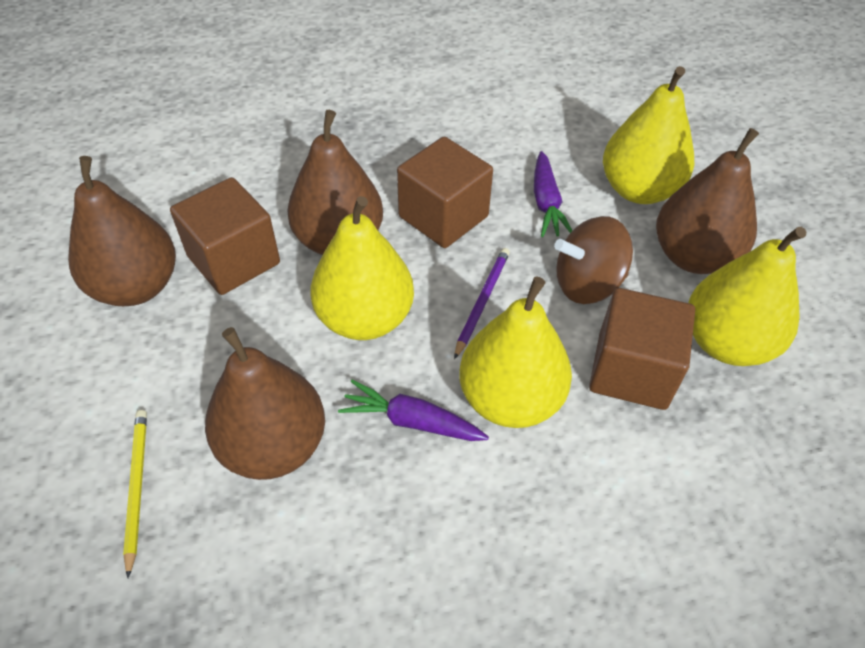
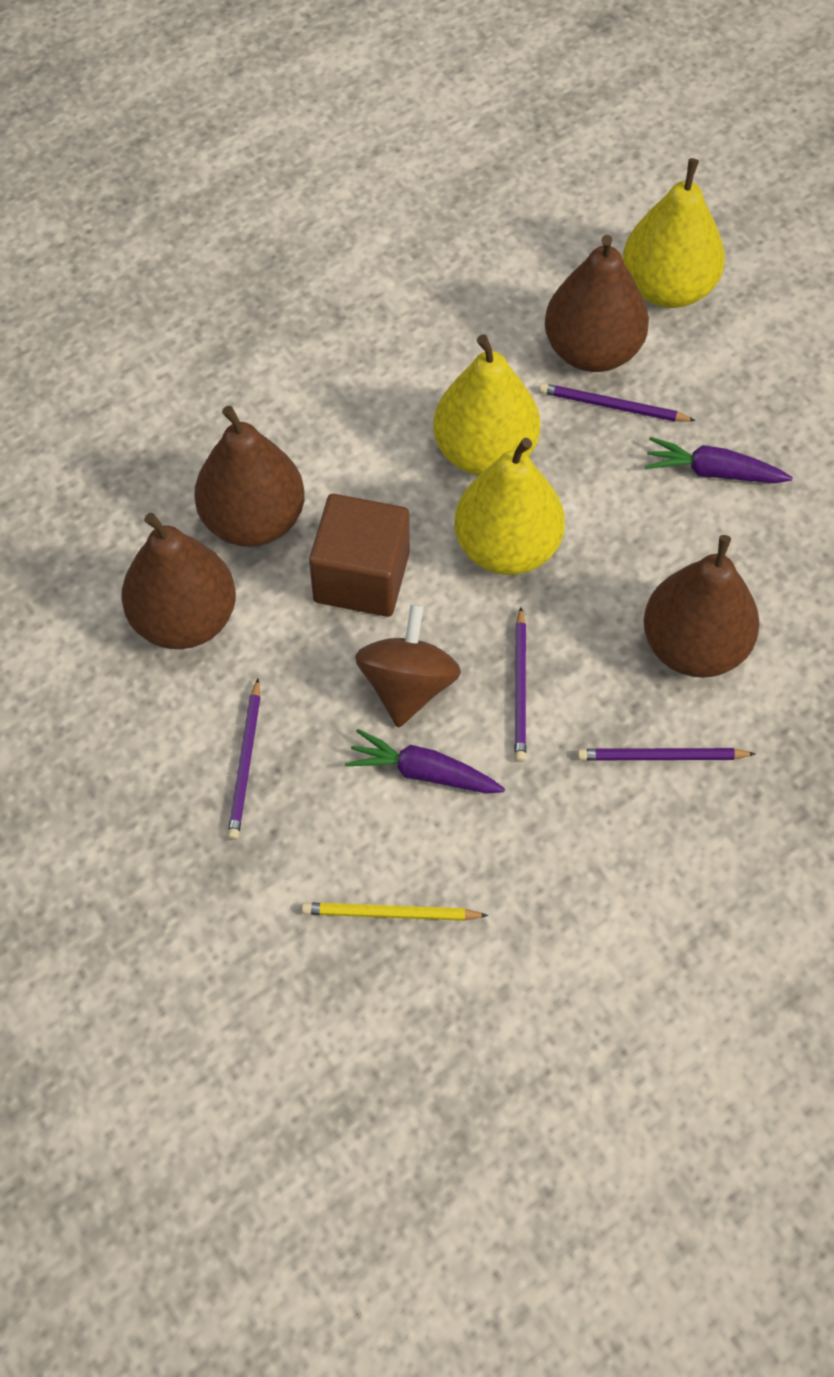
brown cube: 3 -> 1
purple pencil: 1 -> 4
yellow pear: 4 -> 3

